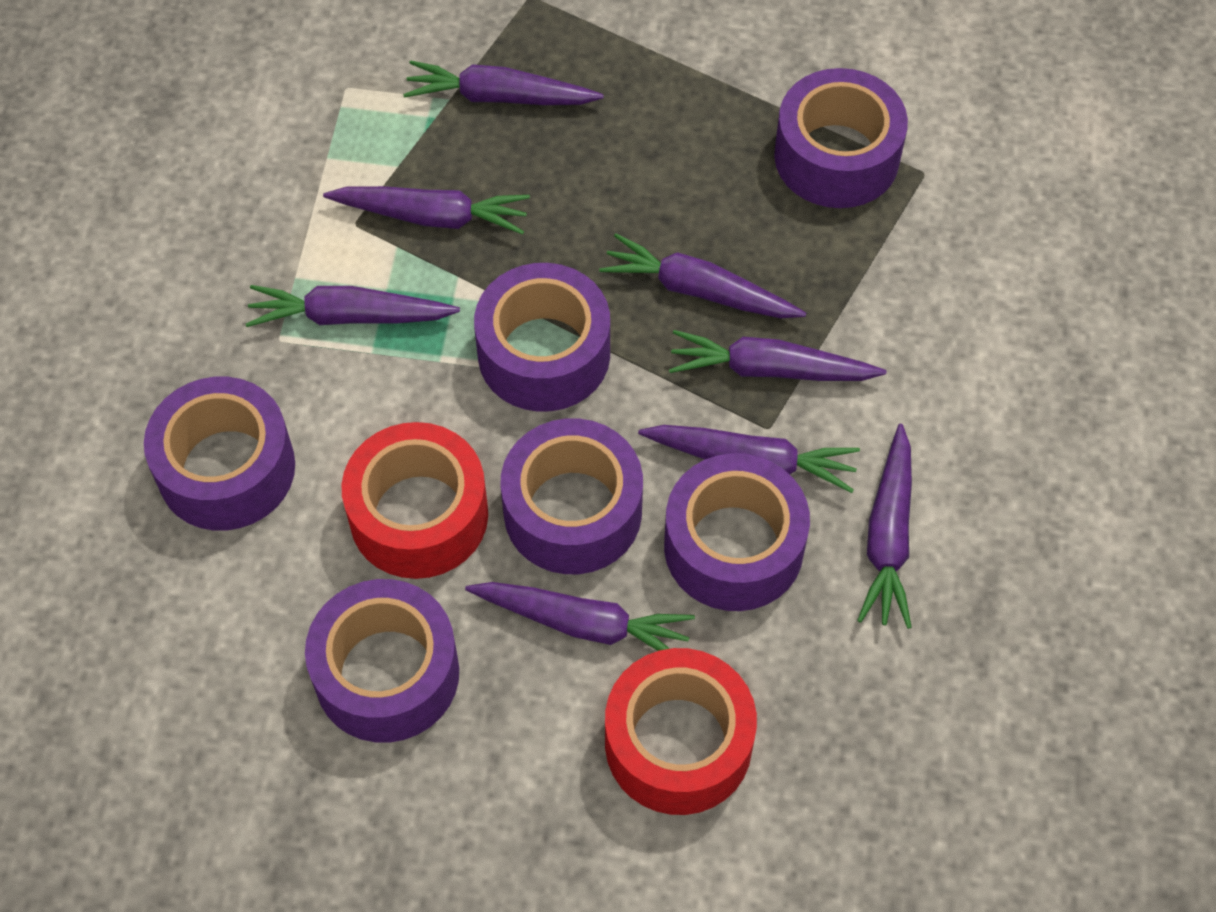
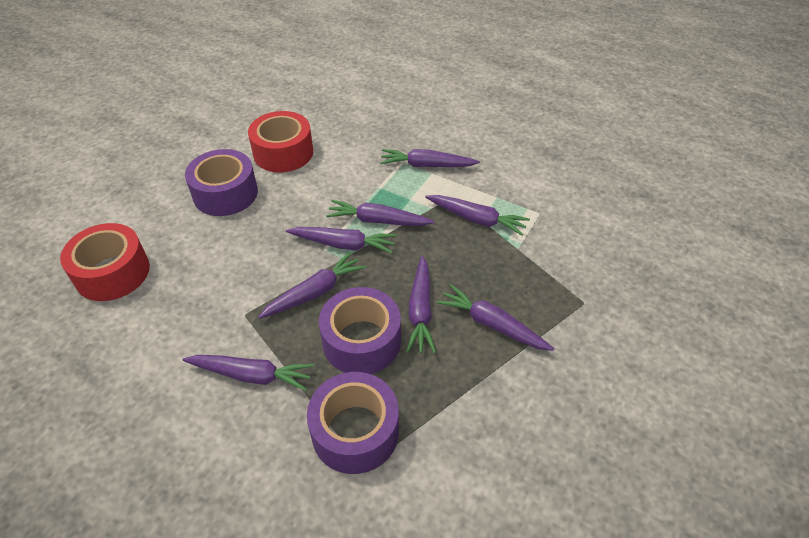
purple tape: 6 -> 3

